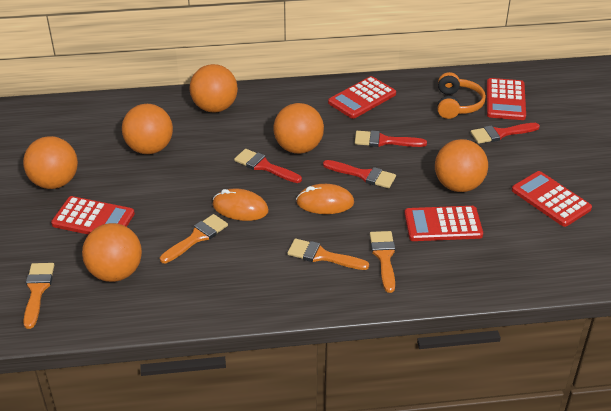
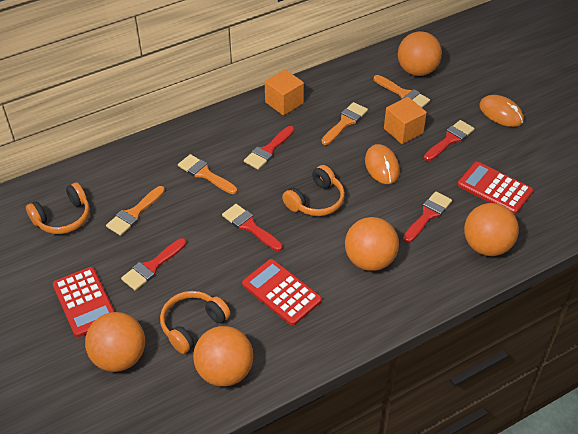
orange ball: 6 -> 5
orange cube: 0 -> 2
orange headphones: 1 -> 3
red brush: 4 -> 5
red calculator: 5 -> 3

